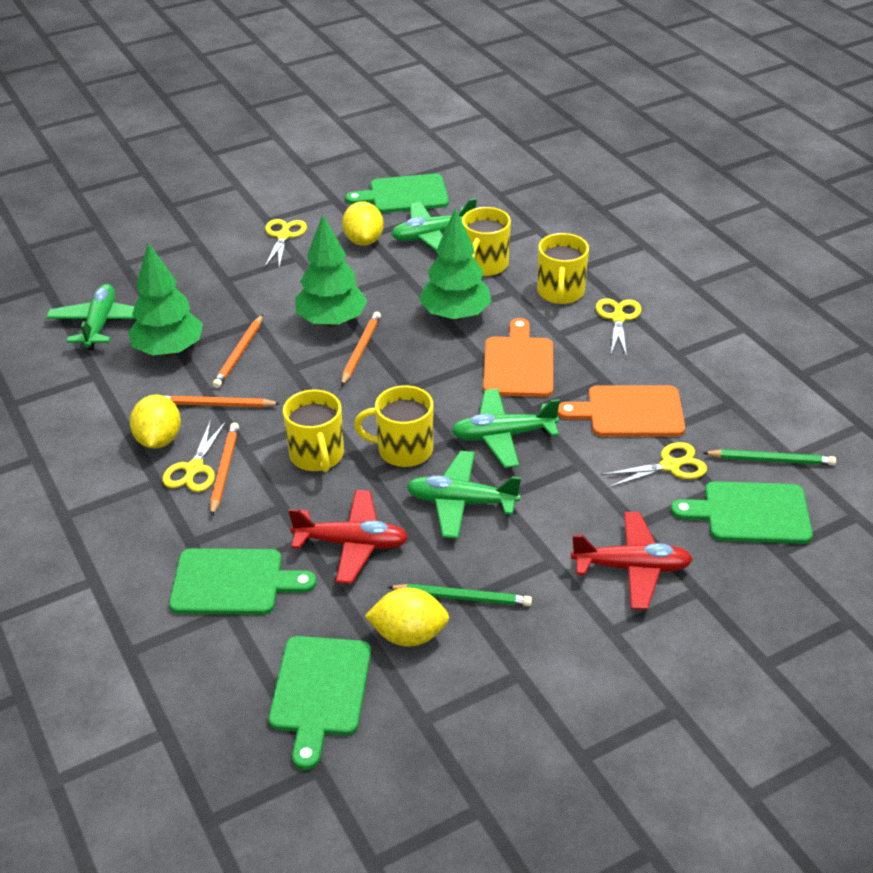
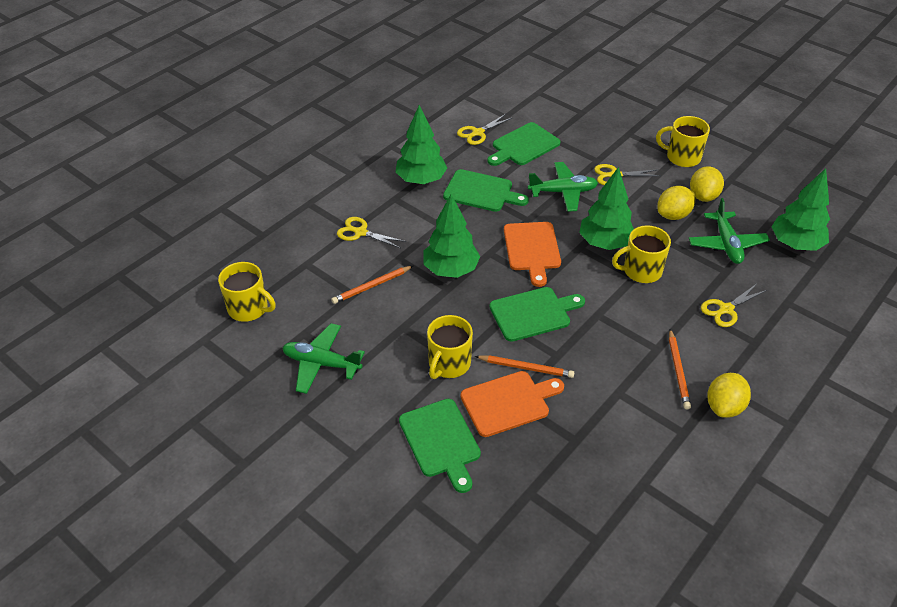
green pencil: 2 -> 0
green plane: 4 -> 3
green tree: 3 -> 4
orange pencil: 4 -> 3
red plane: 2 -> 0

